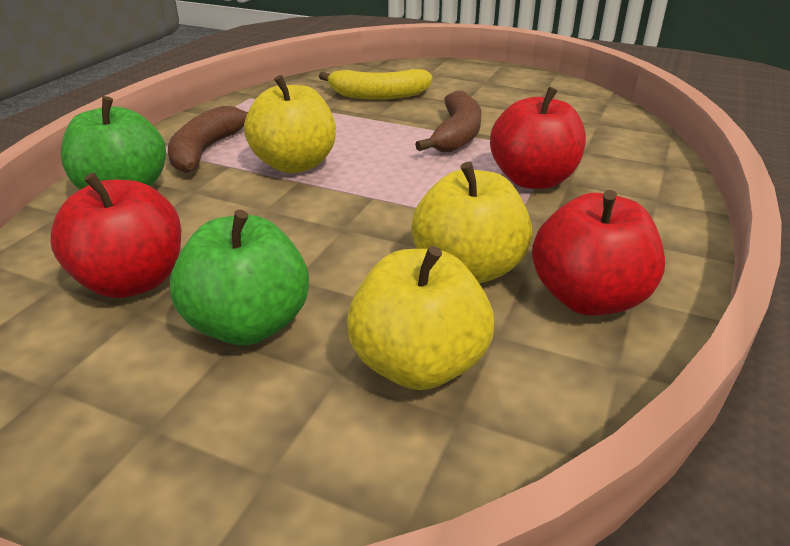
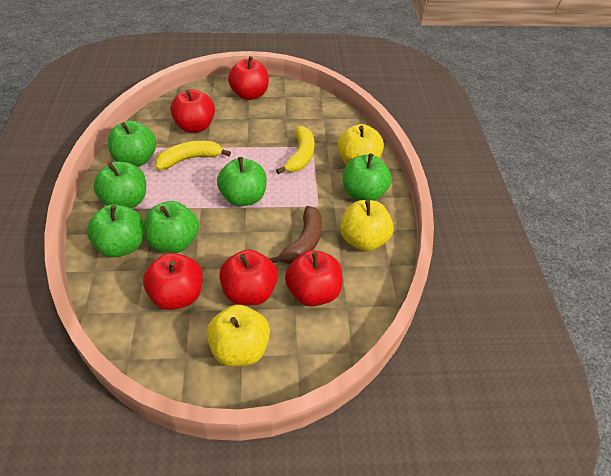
brown banana: 2 -> 1
green apple: 2 -> 6
red apple: 3 -> 5
yellow banana: 1 -> 2

